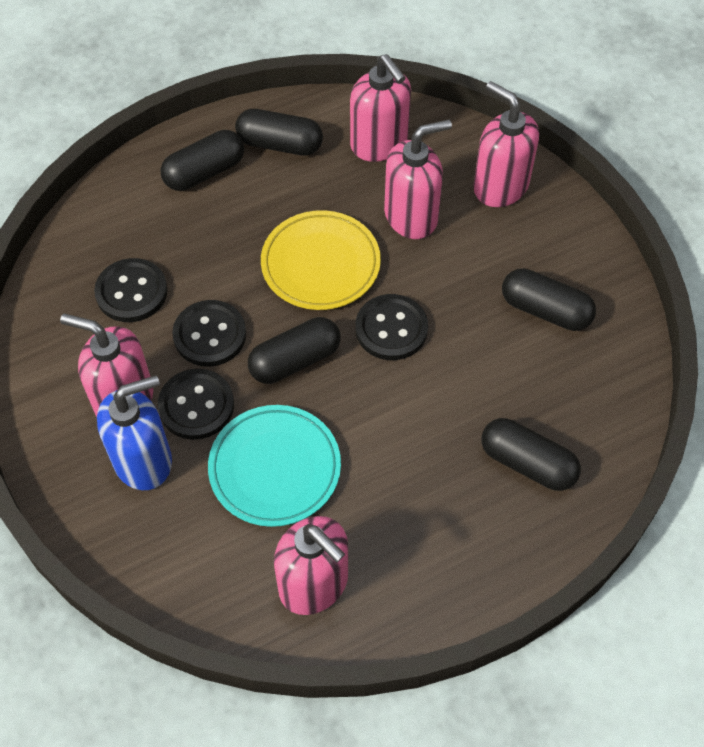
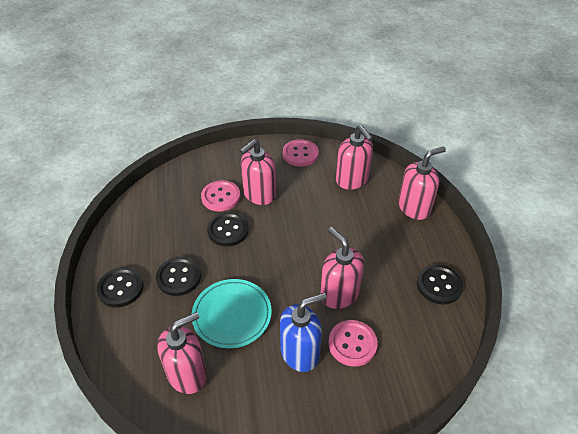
black capsule: 5 -> 0
pink button: 0 -> 3
yellow plate: 1 -> 0

